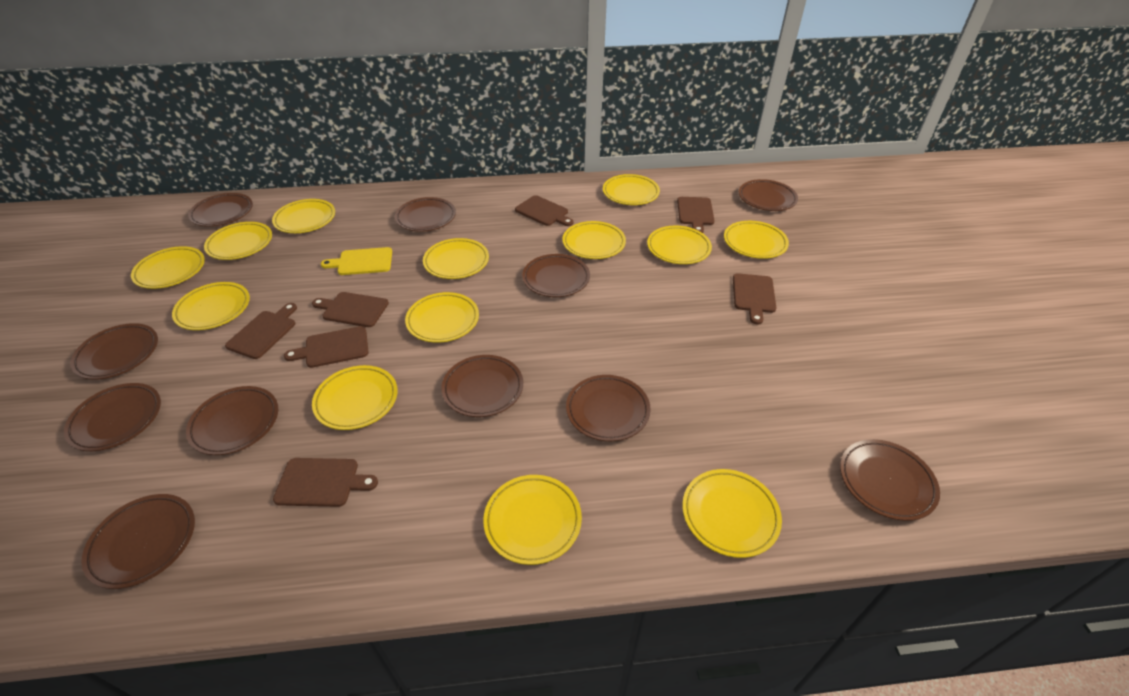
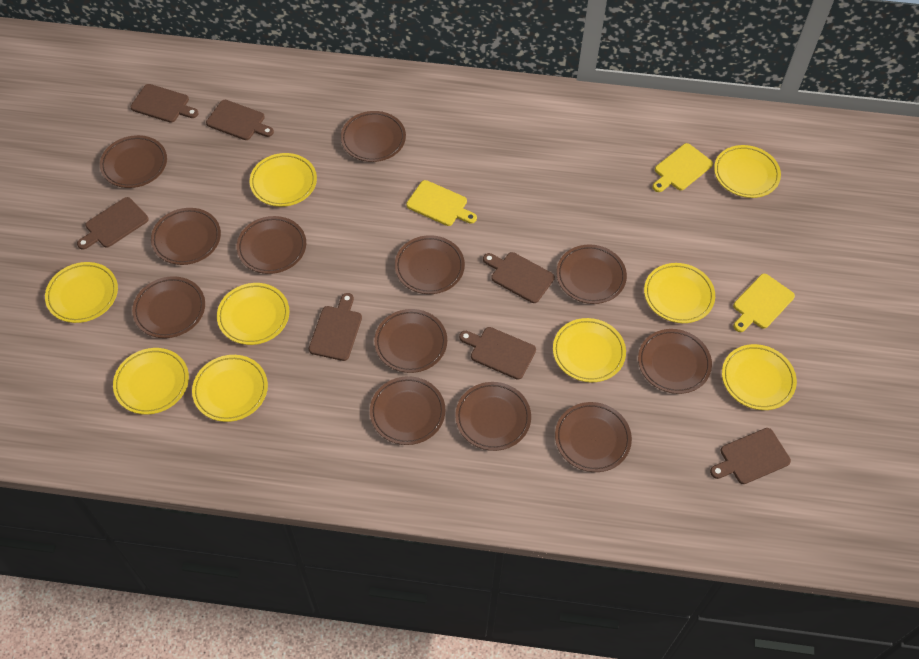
brown plate: 11 -> 12
yellow cutting board: 1 -> 3
yellow plate: 13 -> 9

